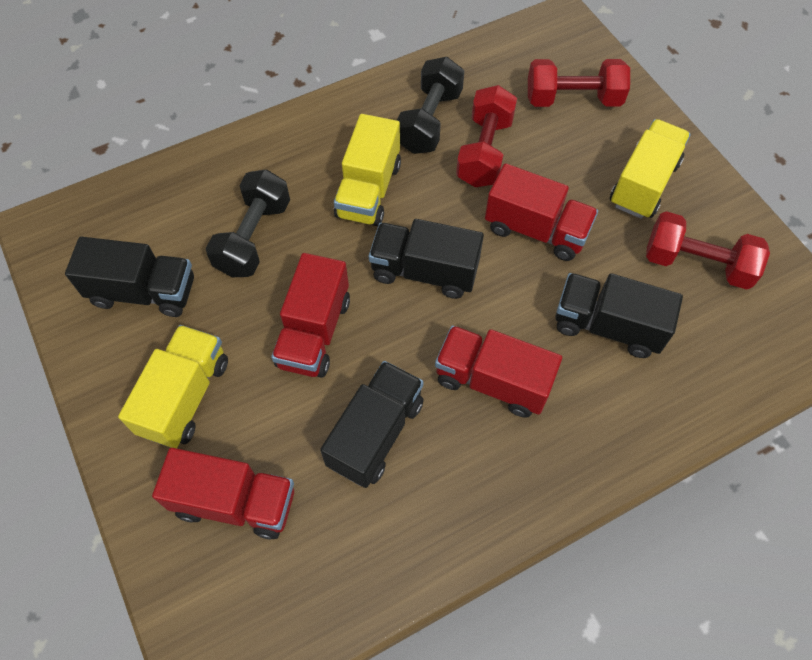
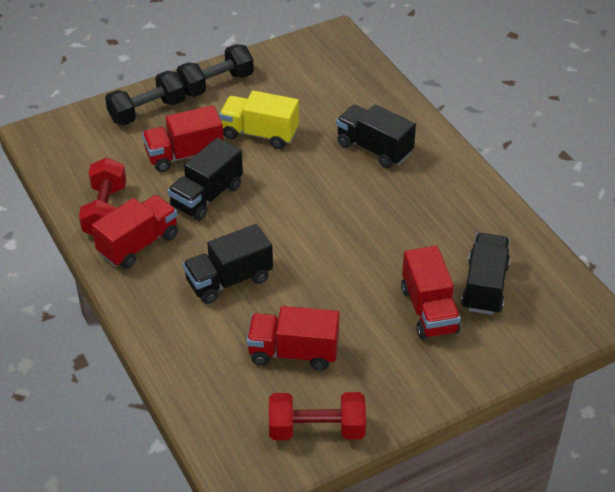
red dumbbell: 3 -> 2
yellow truck: 3 -> 1

